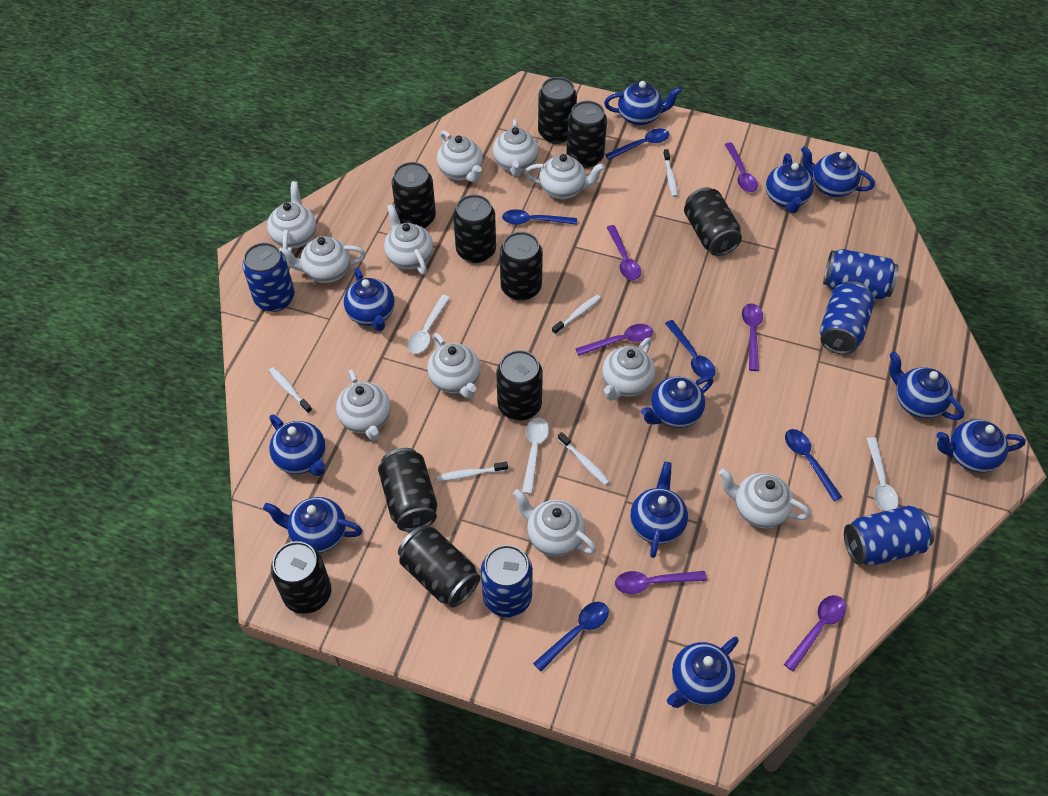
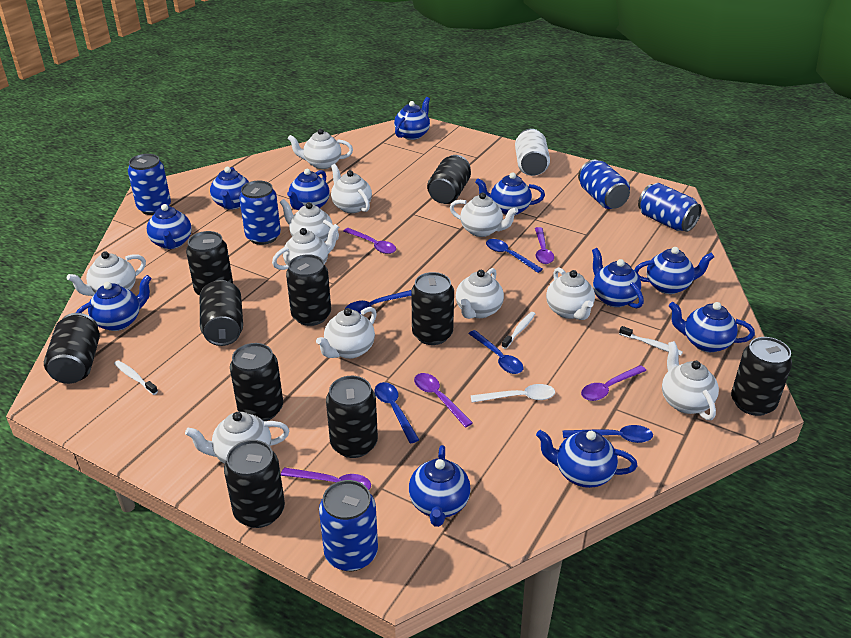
purple spoon: 6 -> 5
white can: 0 -> 1
white spoon: 3 -> 1
white toothbrush: 5 -> 3

